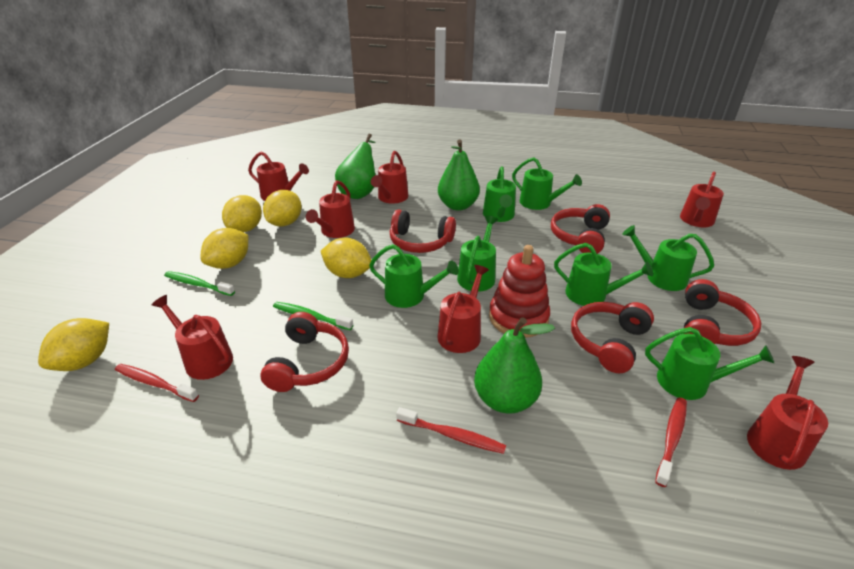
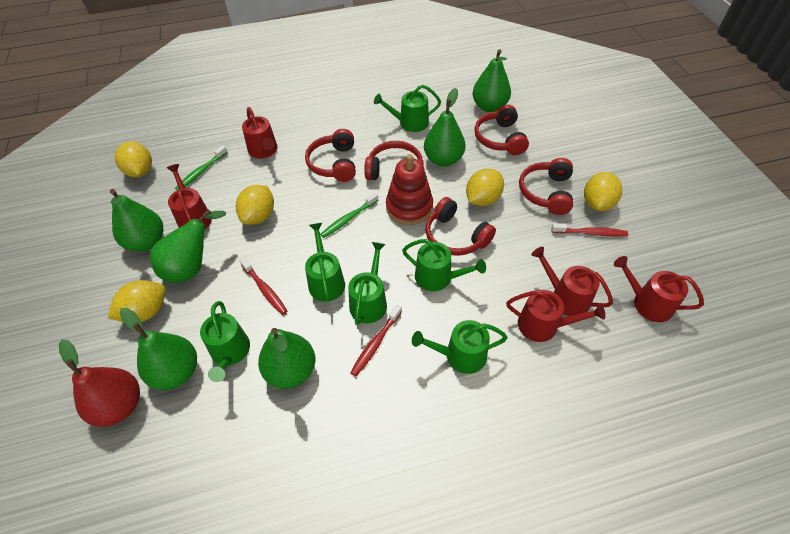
green pear: 3 -> 6
green watering can: 7 -> 6
red pear: 0 -> 1
red watering can: 7 -> 5

